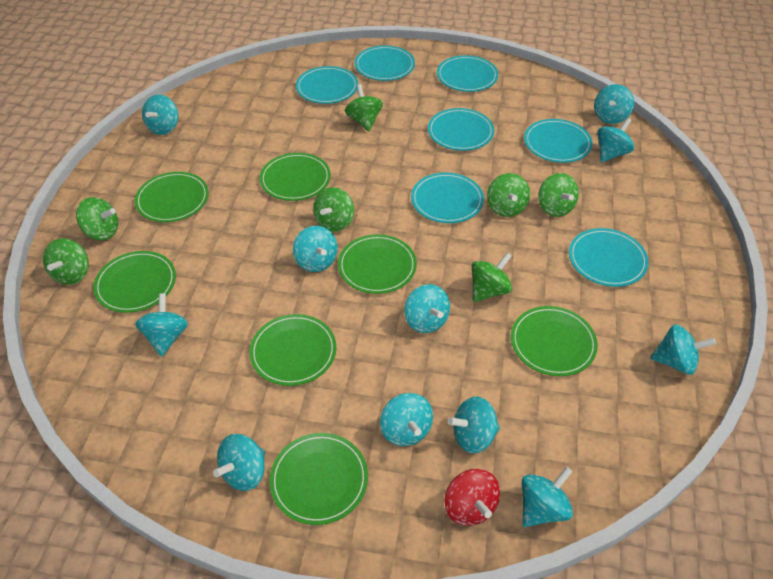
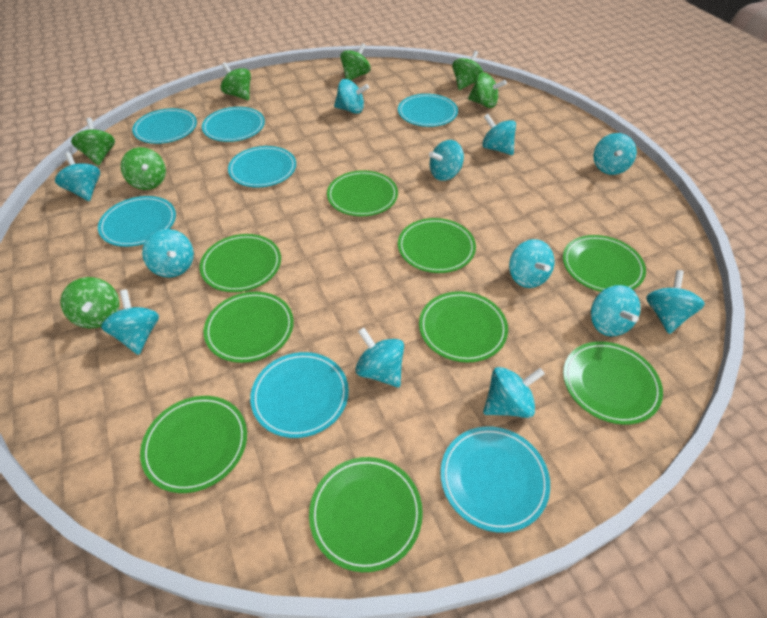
green plate: 7 -> 9
red spinning top: 1 -> 0
turquoise spinning top: 11 -> 12

